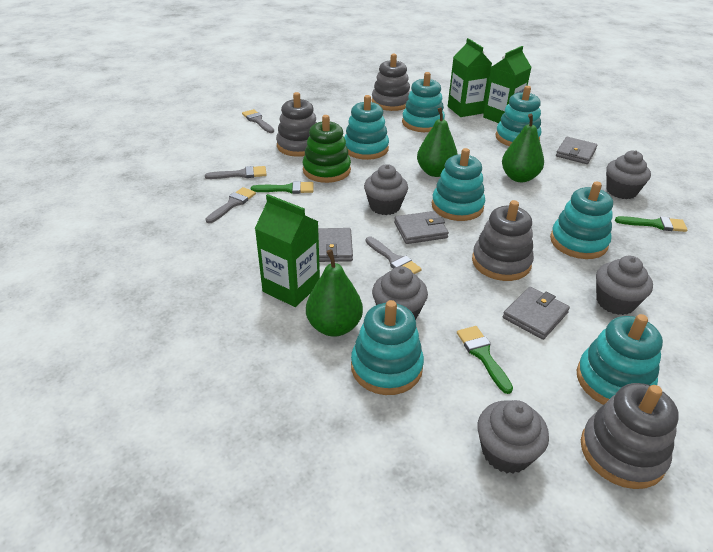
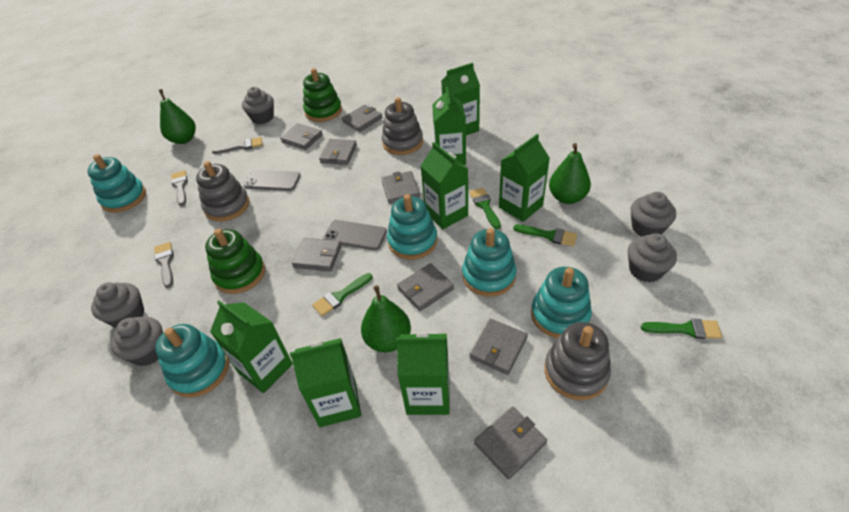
green brush: 3 -> 4
green carton: 3 -> 7
green stacking toy: 1 -> 2
grey brush: 4 -> 3
grey phone: 0 -> 2
grey stacking toy: 4 -> 3
grey wallet: 4 -> 8
turquoise stacking toy: 7 -> 5

